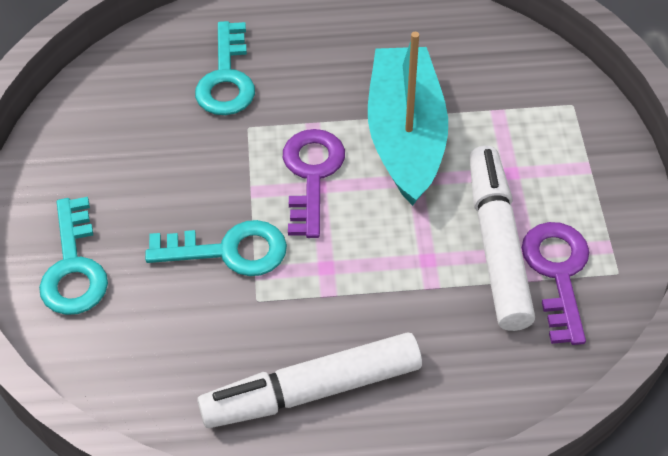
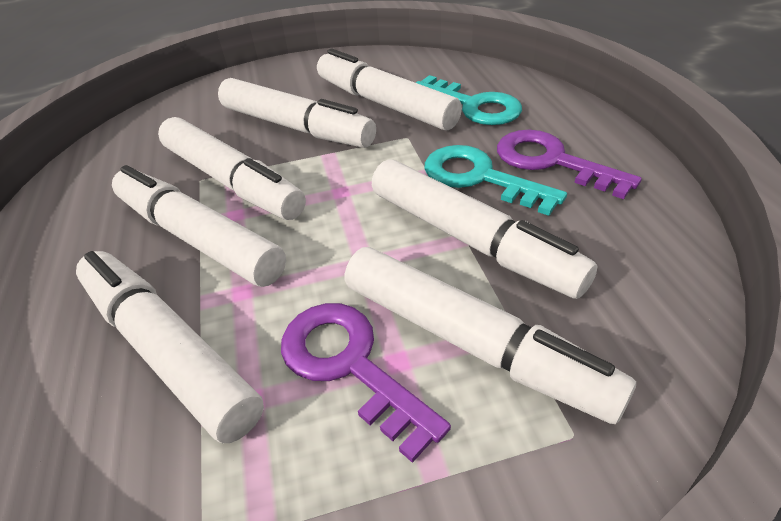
turquoise boat: 1 -> 0
turquoise key: 3 -> 2
white marker: 2 -> 7

